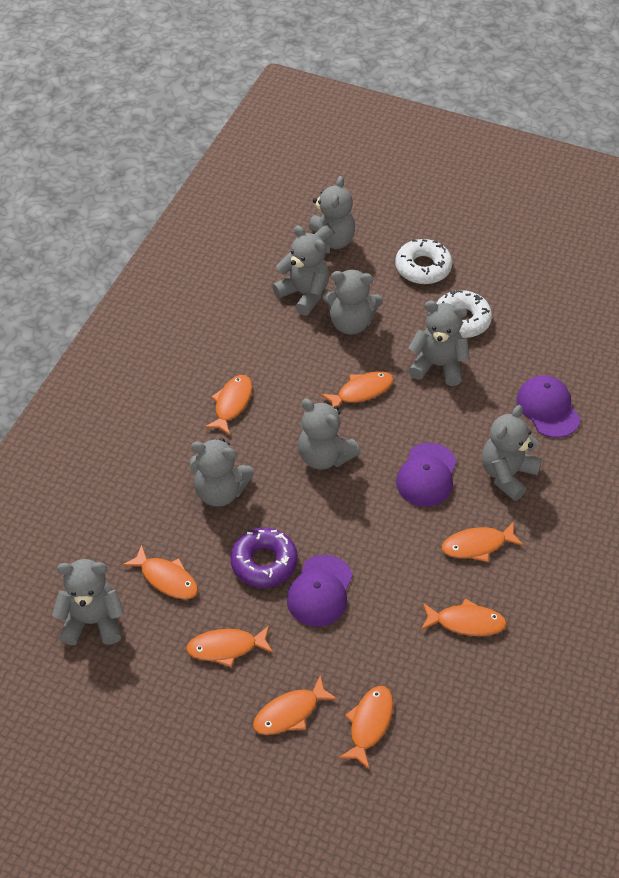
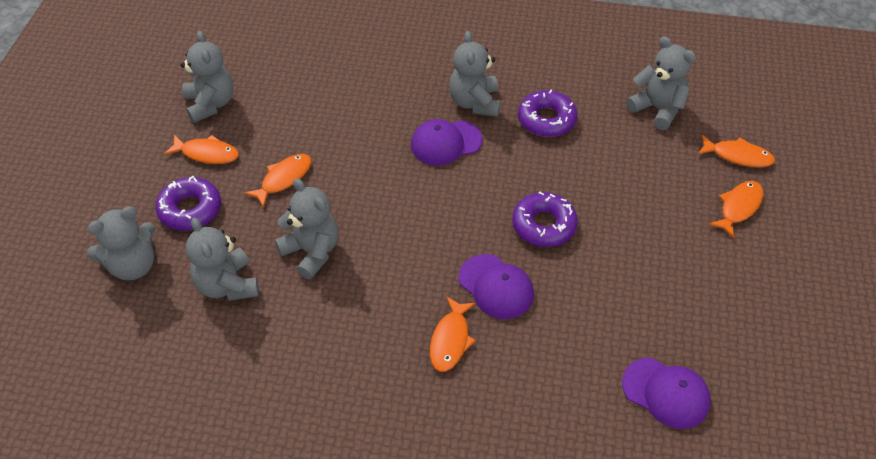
grey teddy bear: 8 -> 6
orange fish: 8 -> 5
purple donut: 1 -> 3
white donut: 2 -> 0

